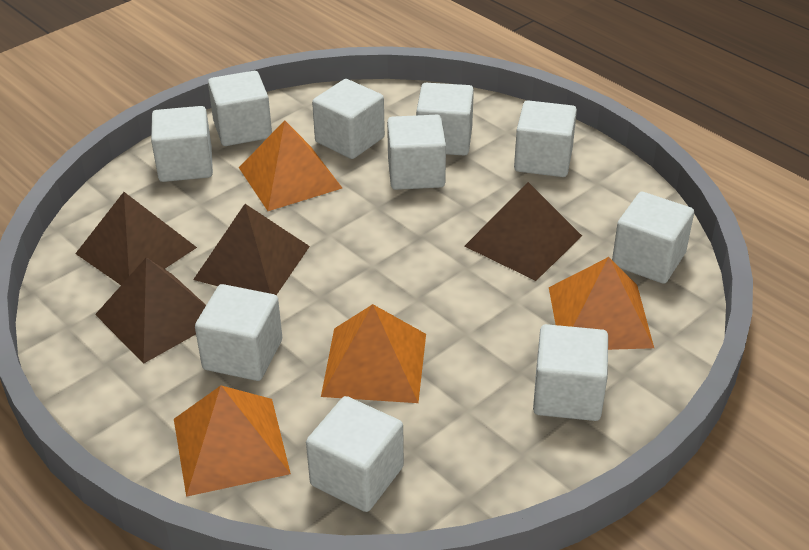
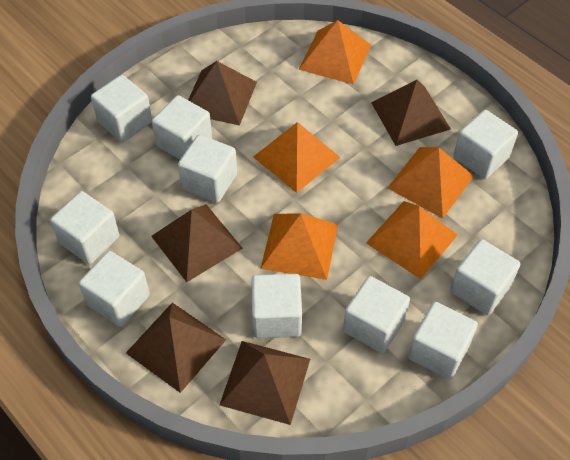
brown pyramid: 4 -> 5
orange pyramid: 4 -> 5

